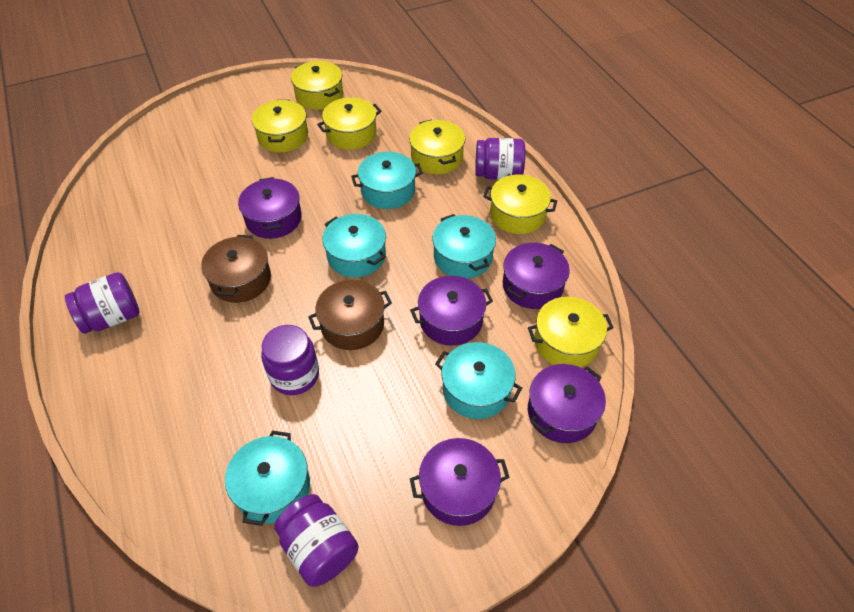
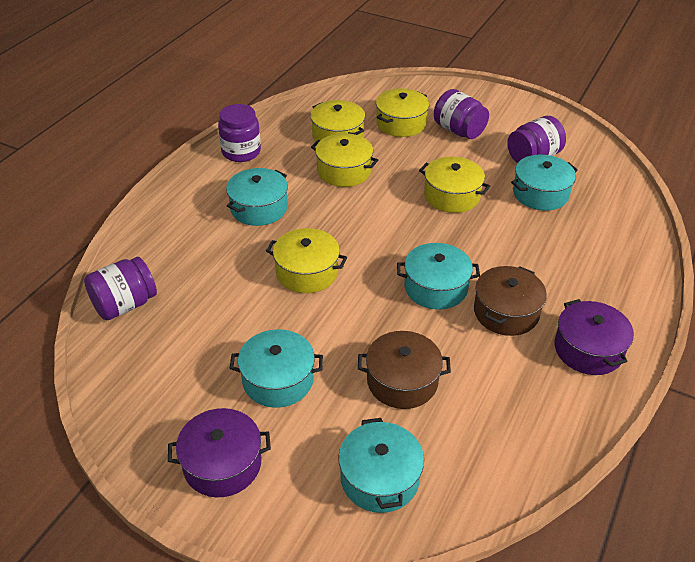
purple pot: 5 -> 2
yellow pot: 6 -> 5

